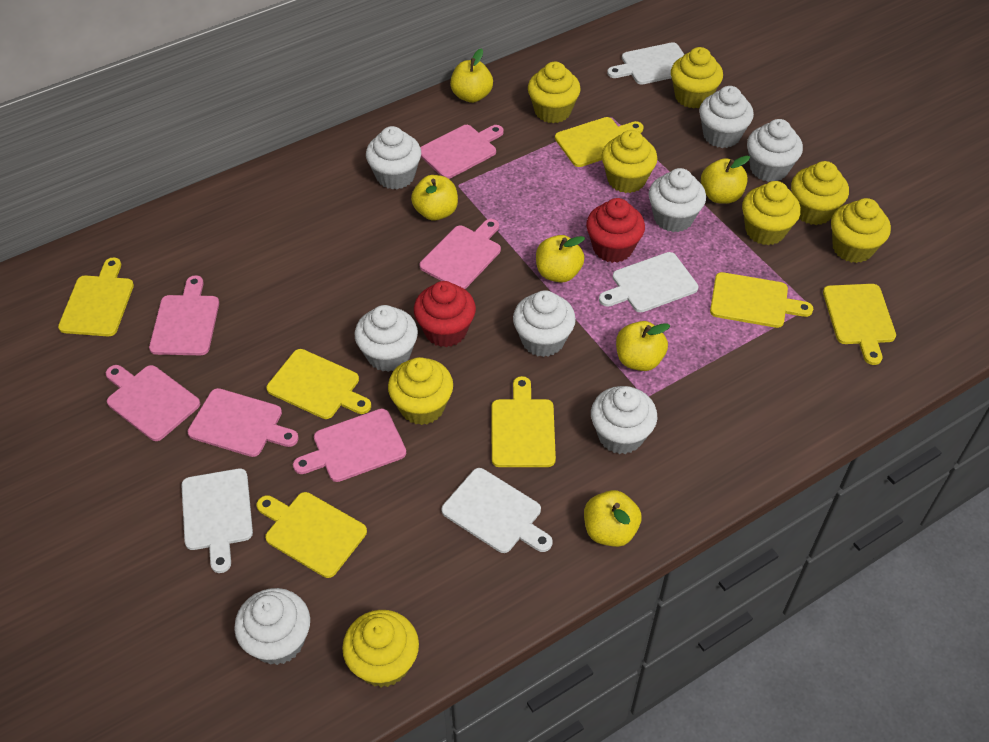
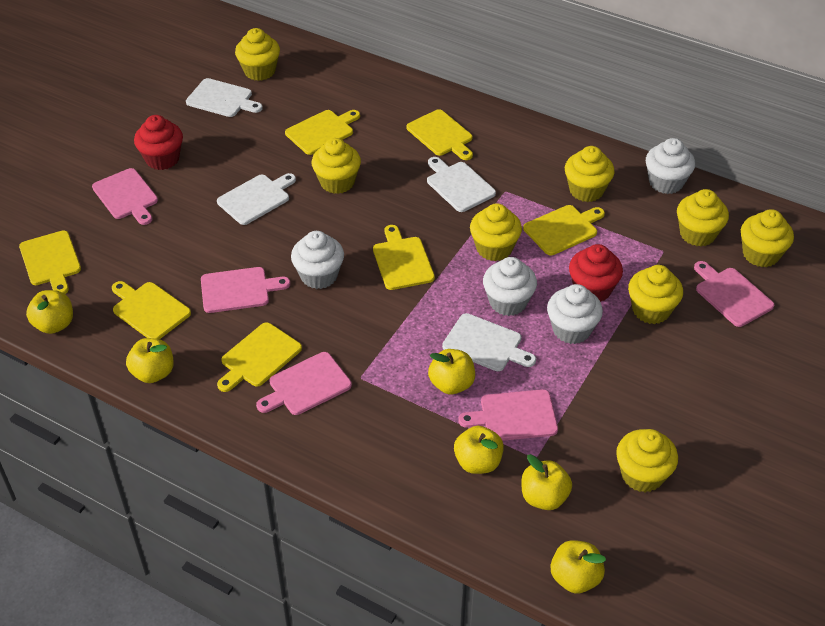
pink cutting board: 6 -> 5
white cupcake: 8 -> 4

